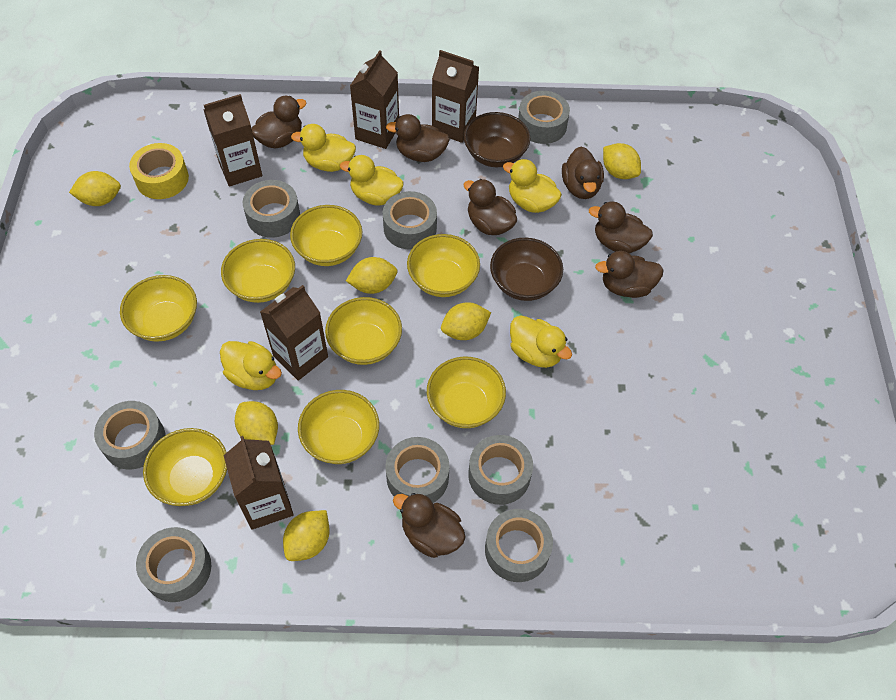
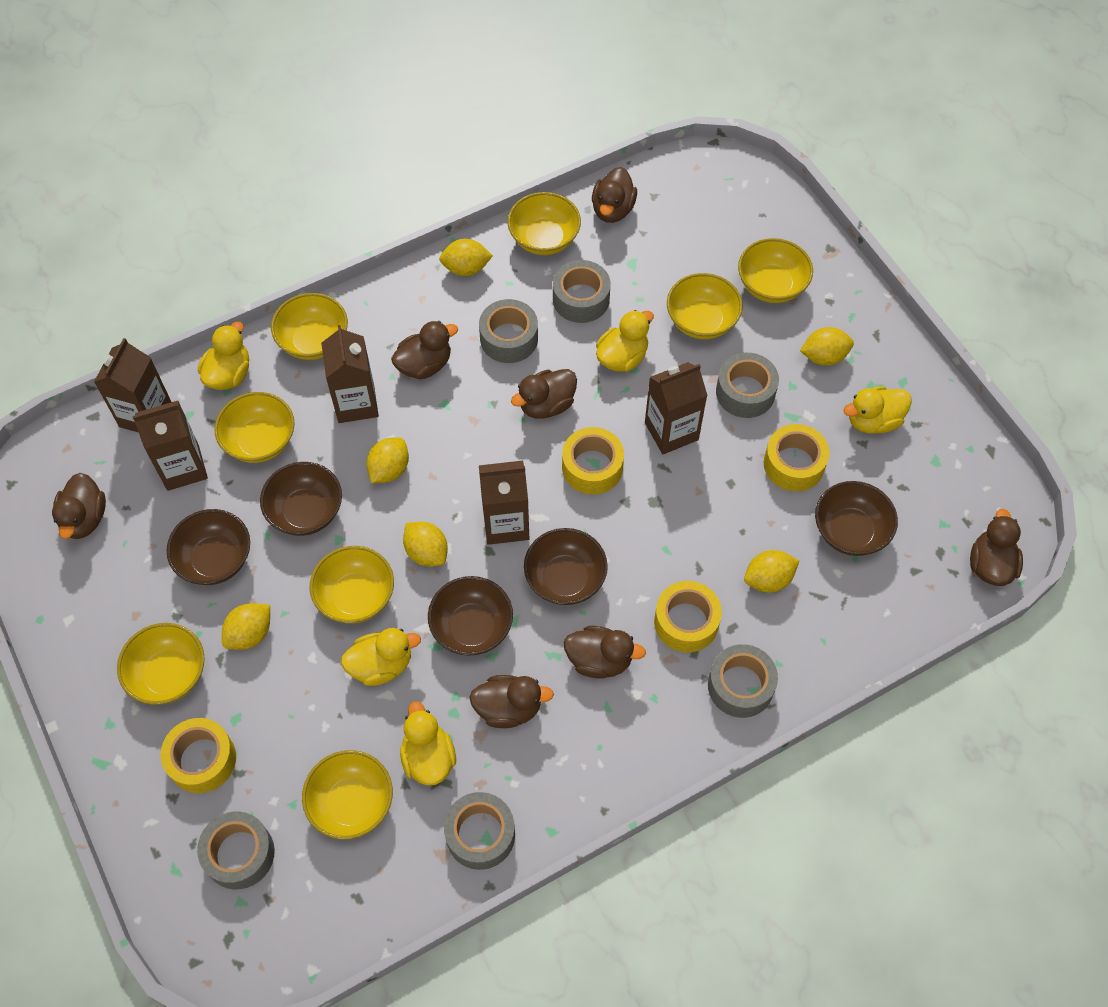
brown bowl: 2 -> 5
grey tape: 8 -> 6
yellow tape: 1 -> 4

